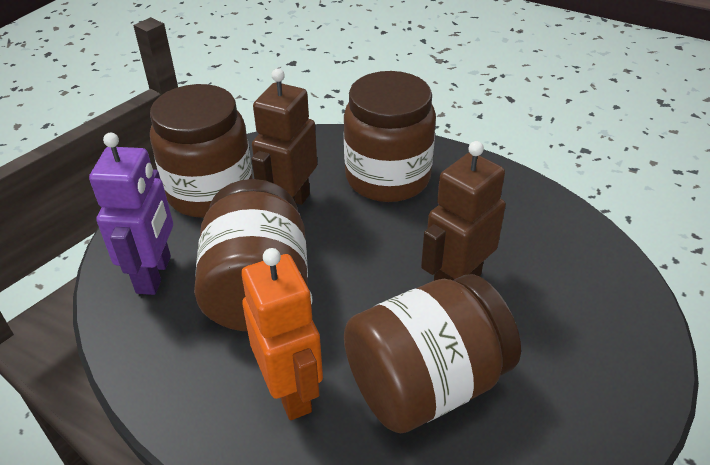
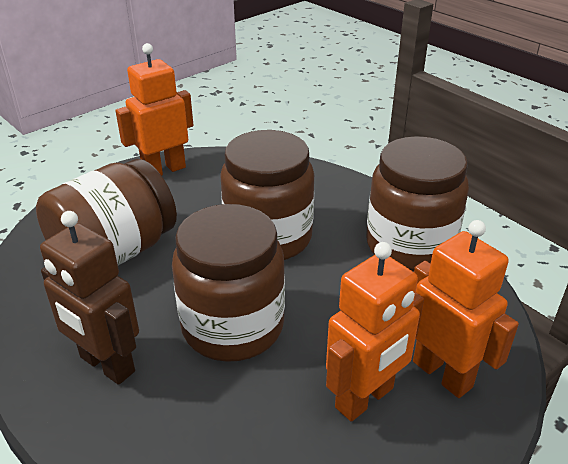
brown robot: 2 -> 1
orange robot: 1 -> 3
purple robot: 1 -> 0

